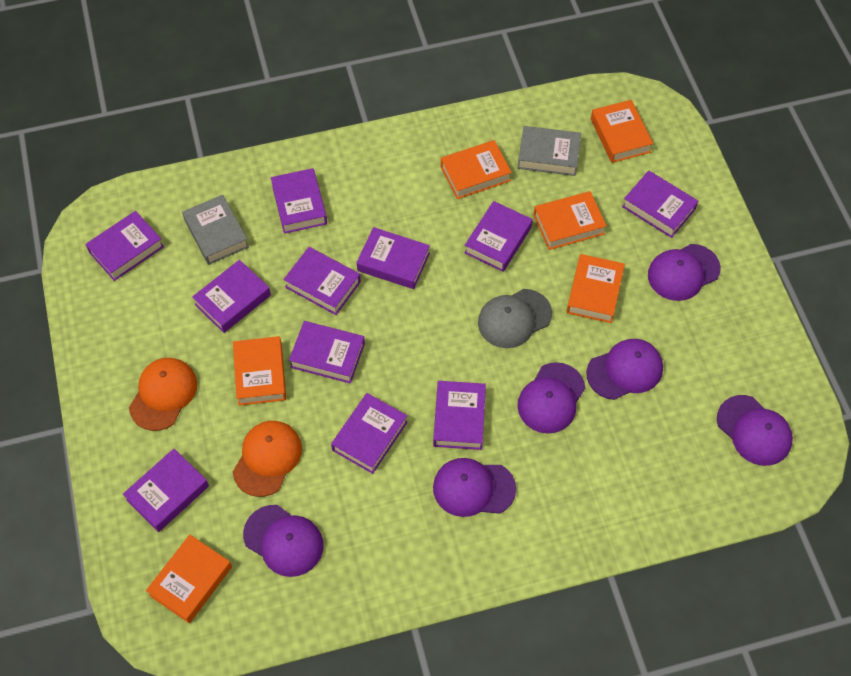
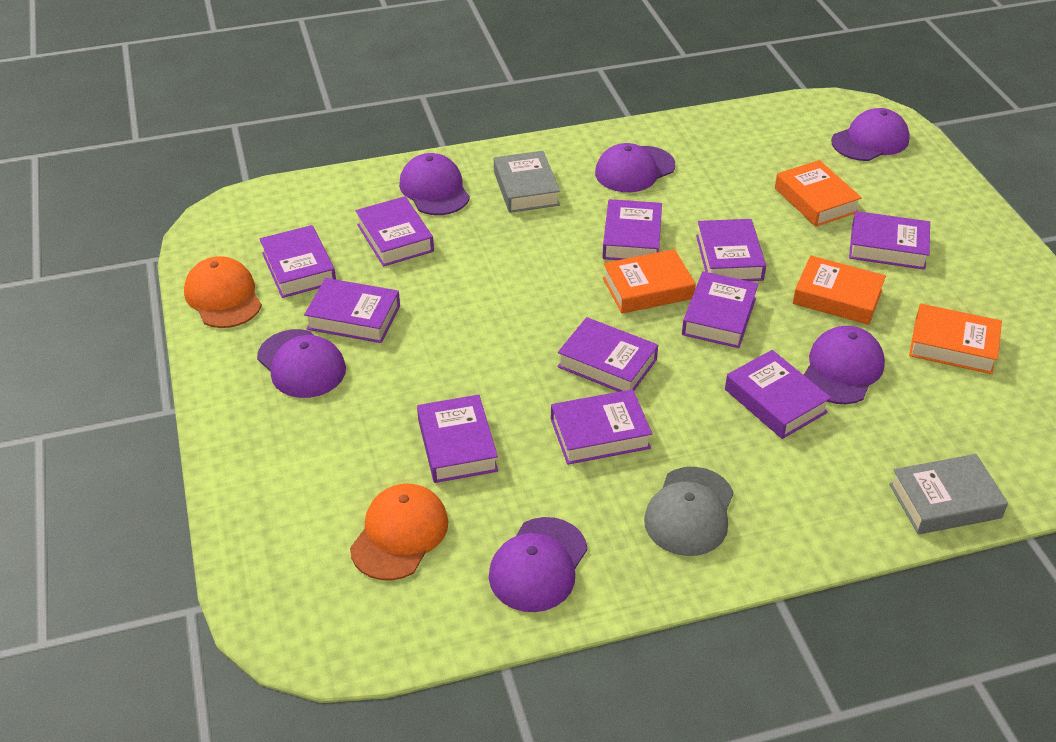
orange book: 6 -> 4

